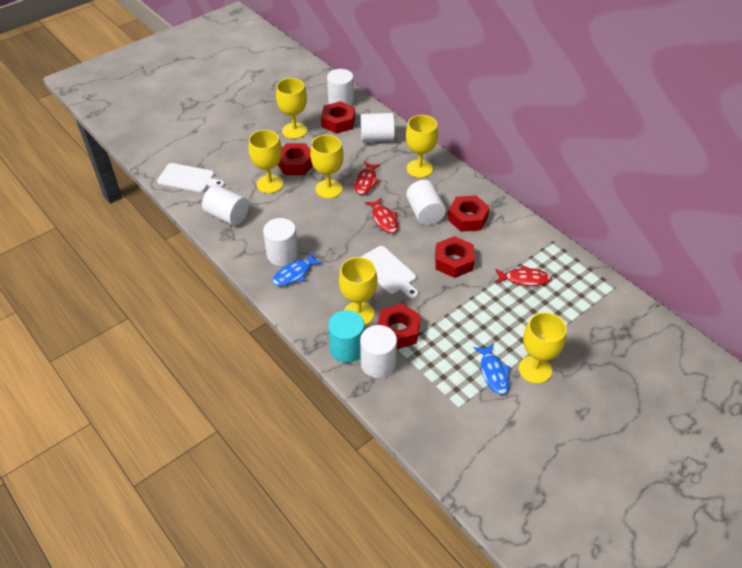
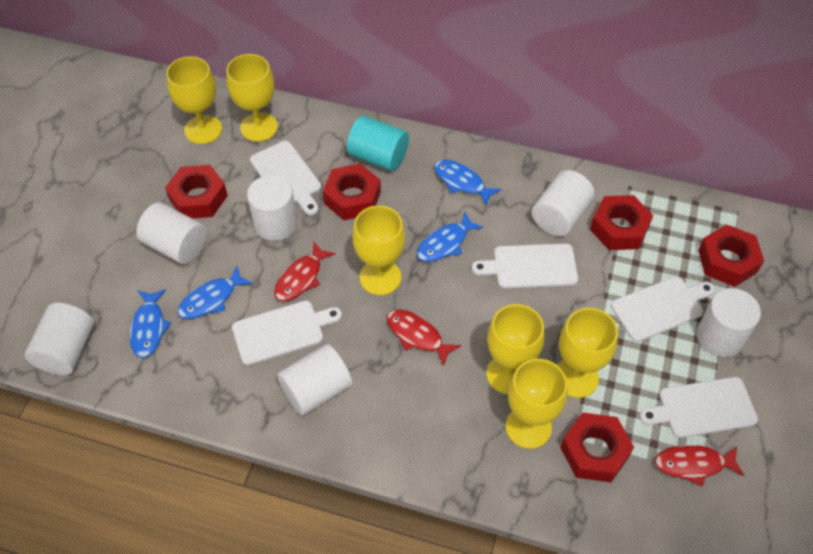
blue fish: 2 -> 4
white cutting board: 2 -> 5

